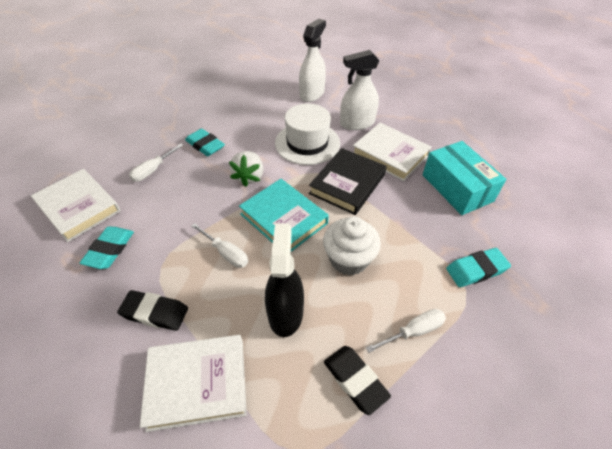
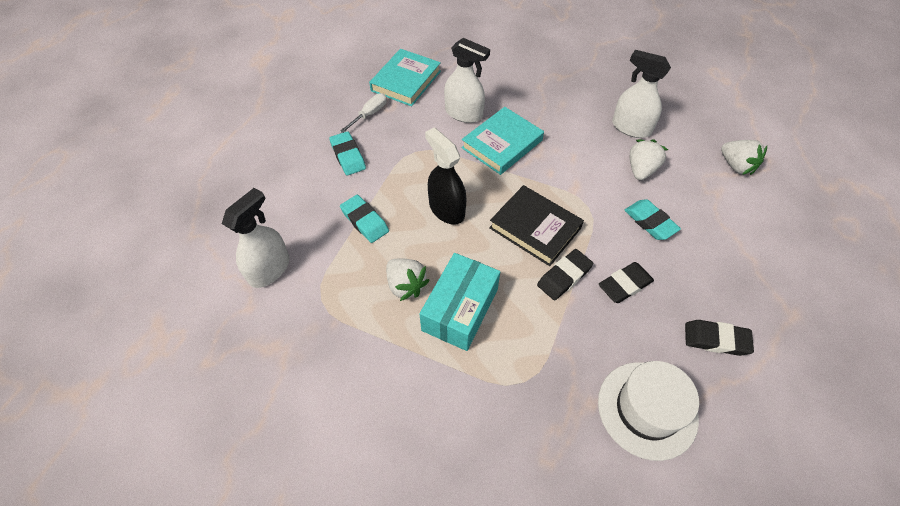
black eraser: 2 -> 3
turquoise book: 1 -> 2
white book: 3 -> 0
white cupcake: 1 -> 0
white screwdriver: 3 -> 1
white spray bottle: 2 -> 3
white strawberry: 1 -> 3

